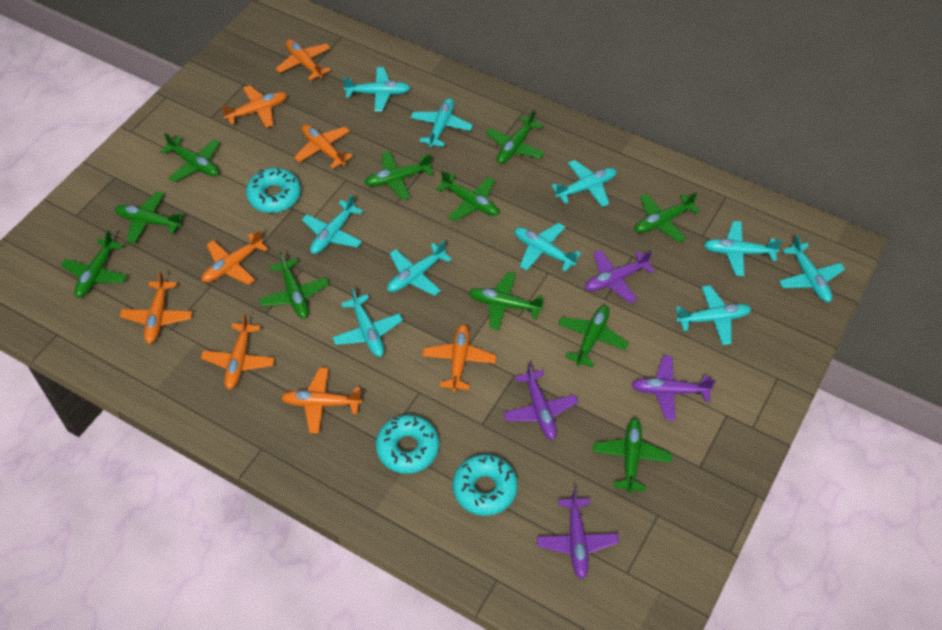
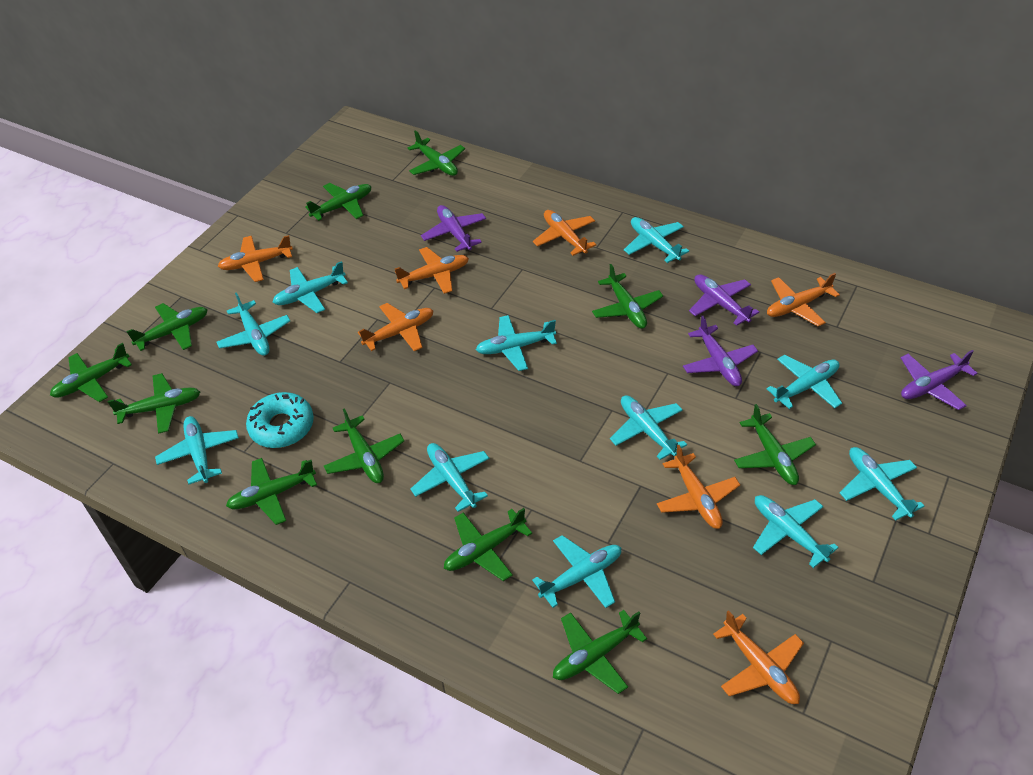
orange plane: 8 -> 7
turquoise donut: 3 -> 1
turquoise plane: 10 -> 11

